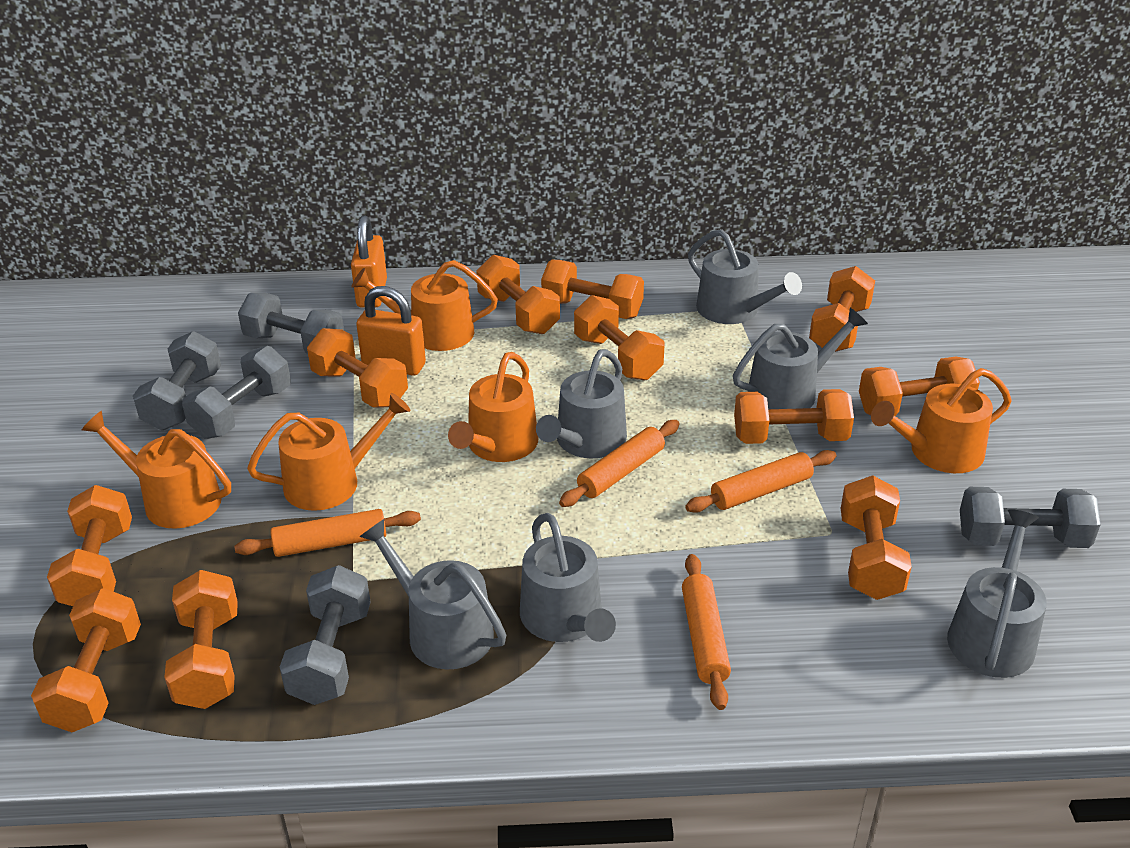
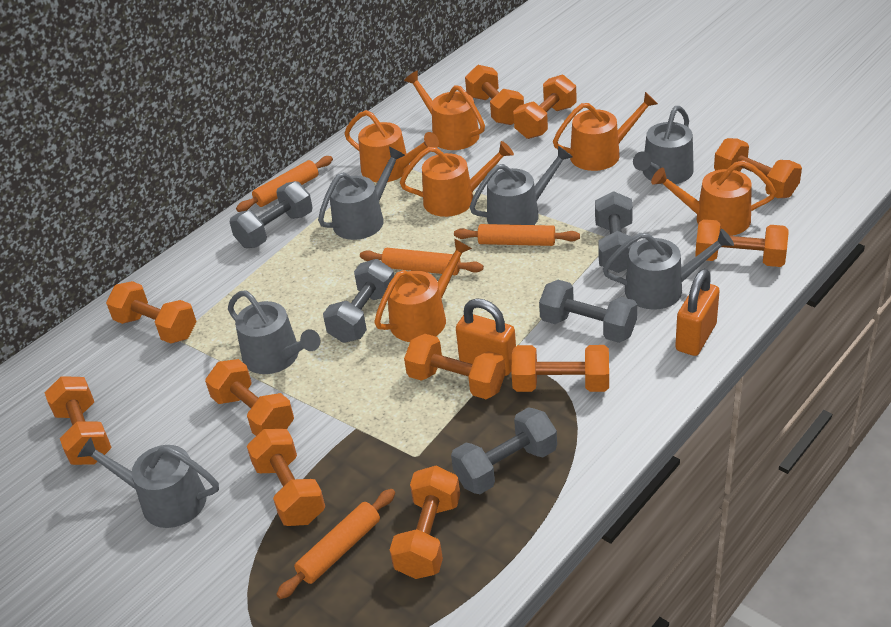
orange watering can: 5 -> 6

